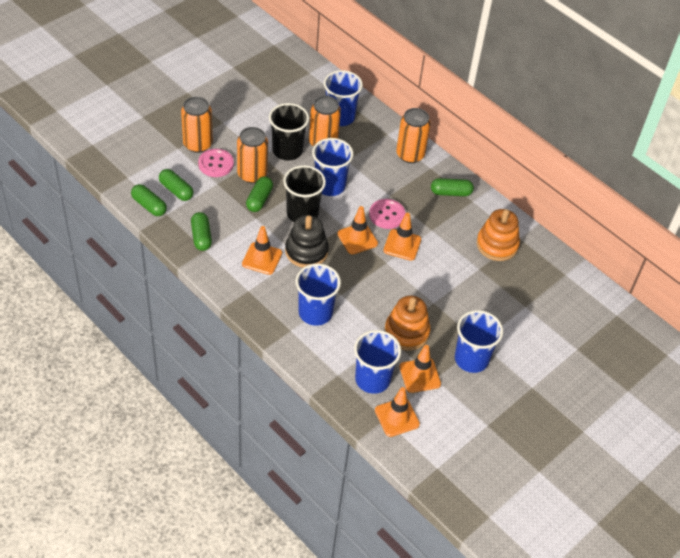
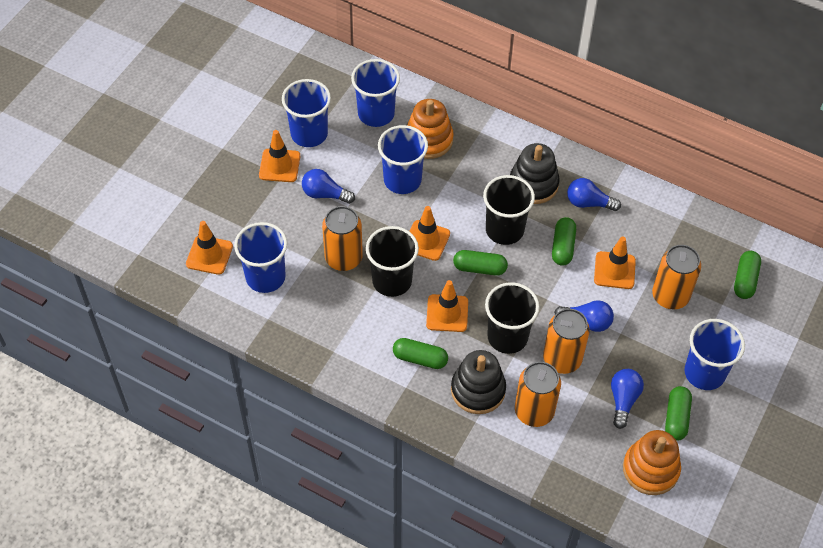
black cup: 2 -> 3
black stacking toy: 1 -> 2
blue light bulb: 0 -> 4
pink button: 2 -> 0

